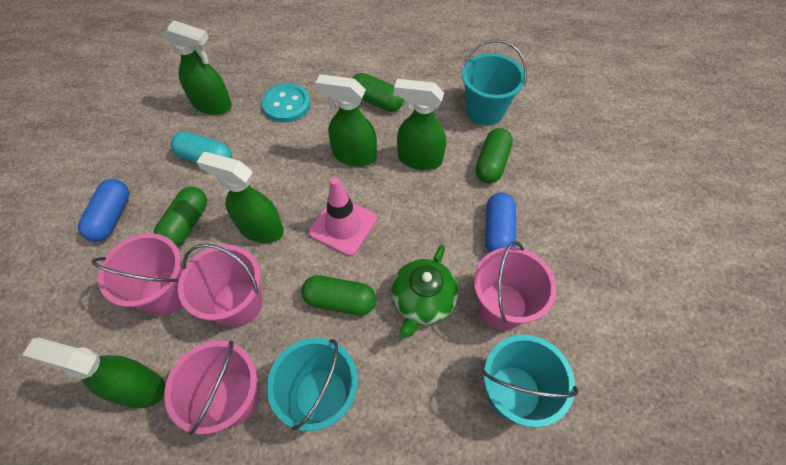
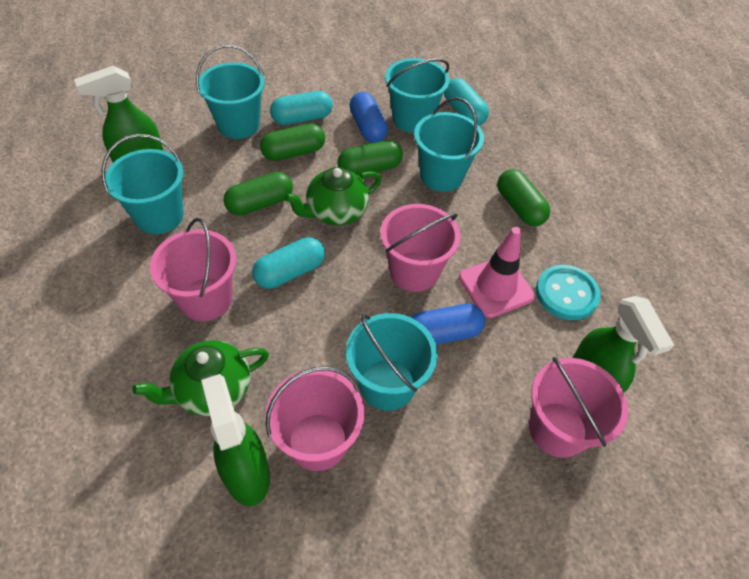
green spray bottle: 5 -> 3
green teapot: 1 -> 2
turquoise bucket: 3 -> 5
turquoise capsule: 1 -> 3

